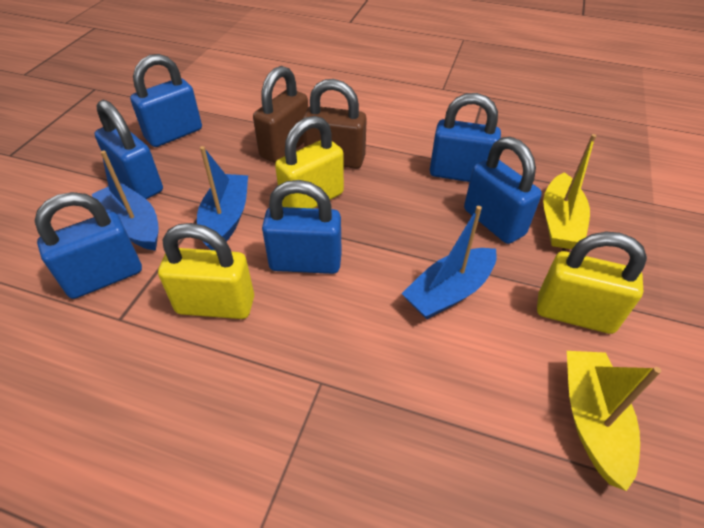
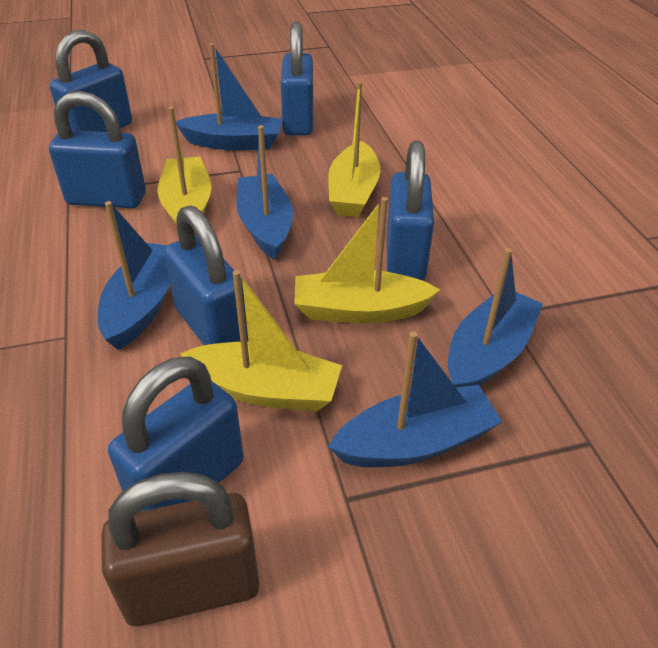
blue boat: 3 -> 5
brown padlock: 2 -> 1
yellow boat: 2 -> 4
yellow padlock: 3 -> 0

